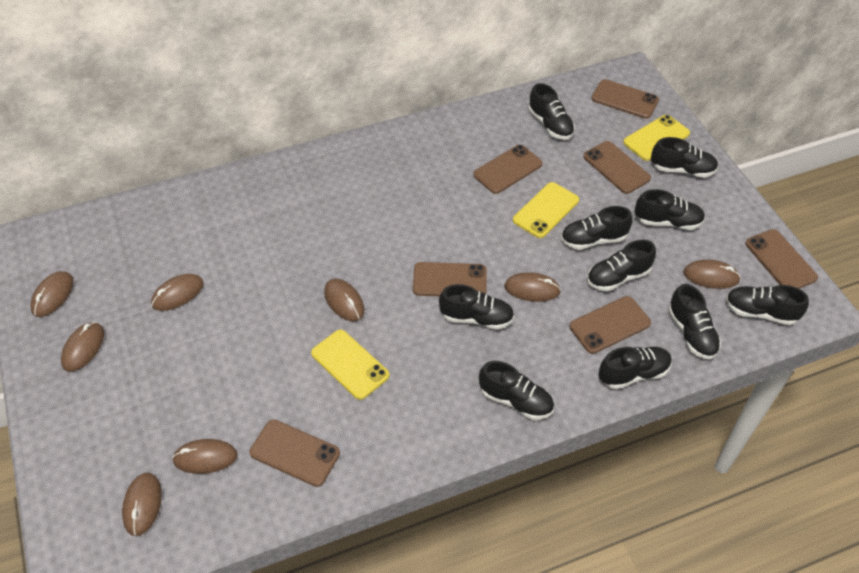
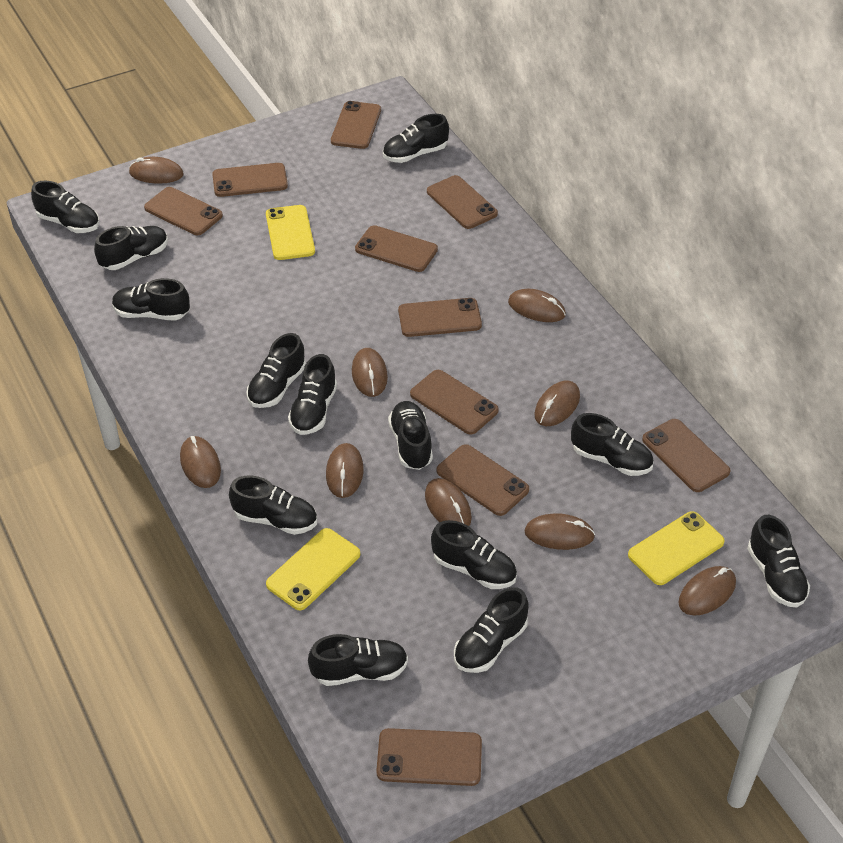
black shoe: 10 -> 13
brown mouse: 8 -> 9
brown phone: 7 -> 10

